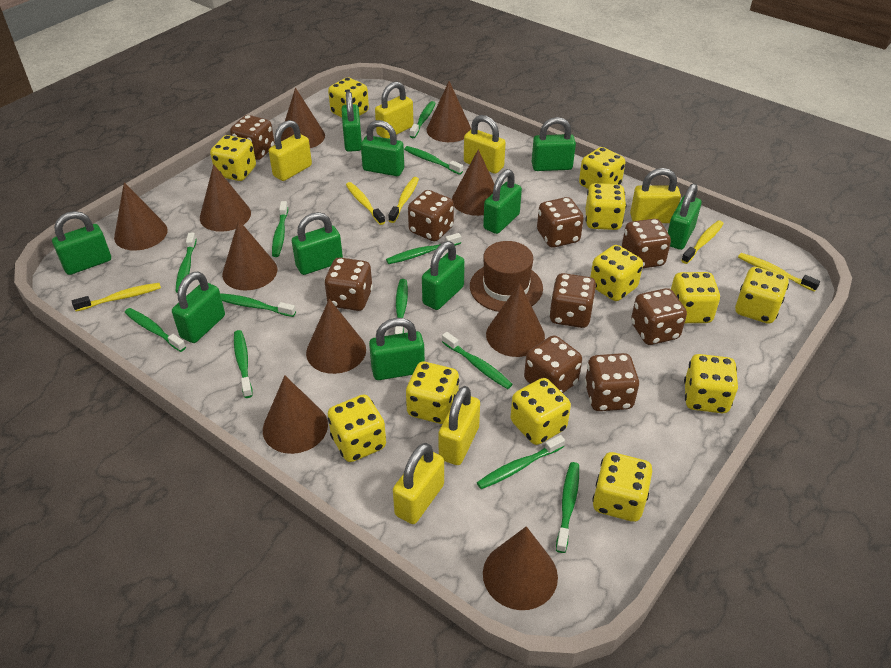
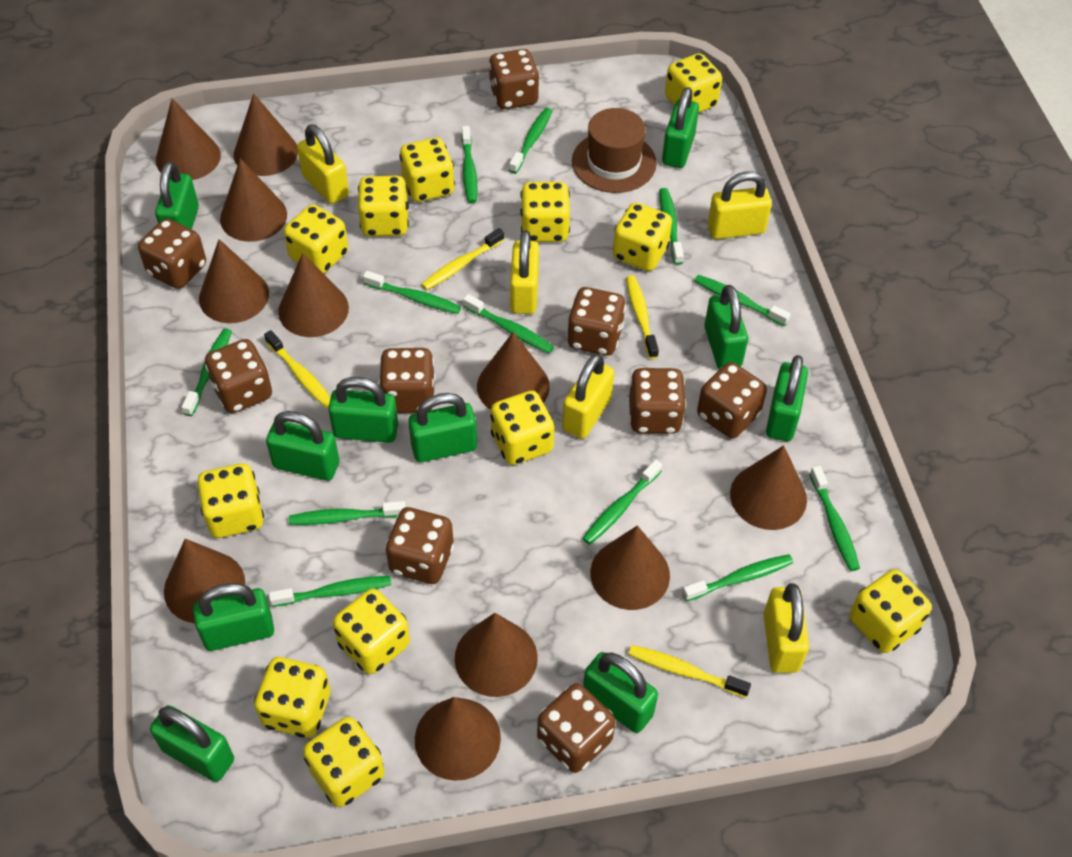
brown cone: 10 -> 11
yellow padlock: 6 -> 5
yellow toothbrush: 5 -> 4

